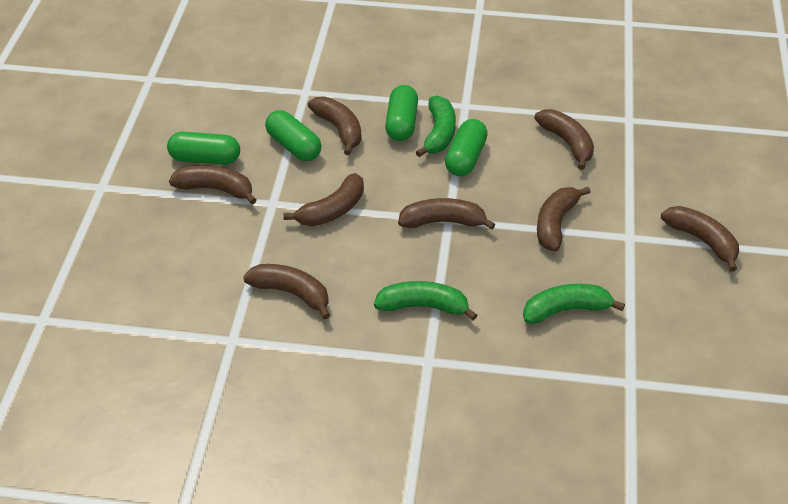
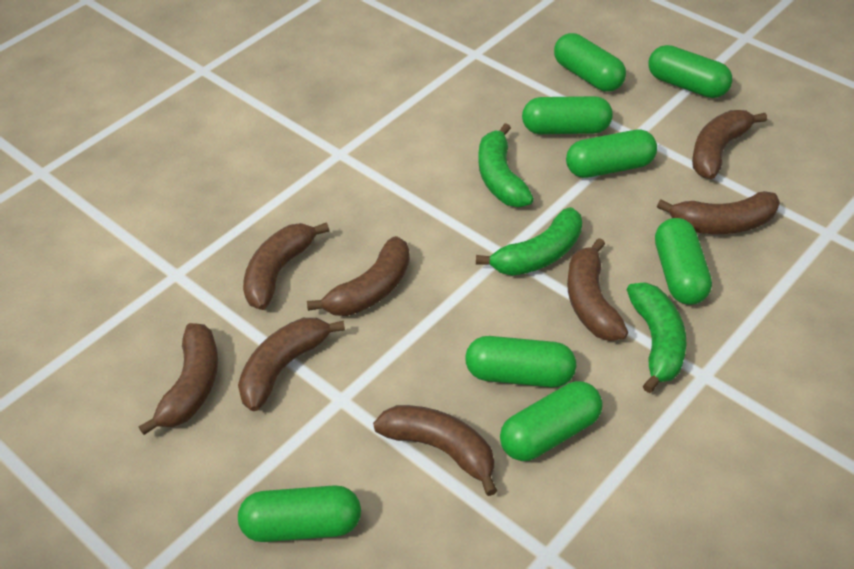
green capsule: 4 -> 8

